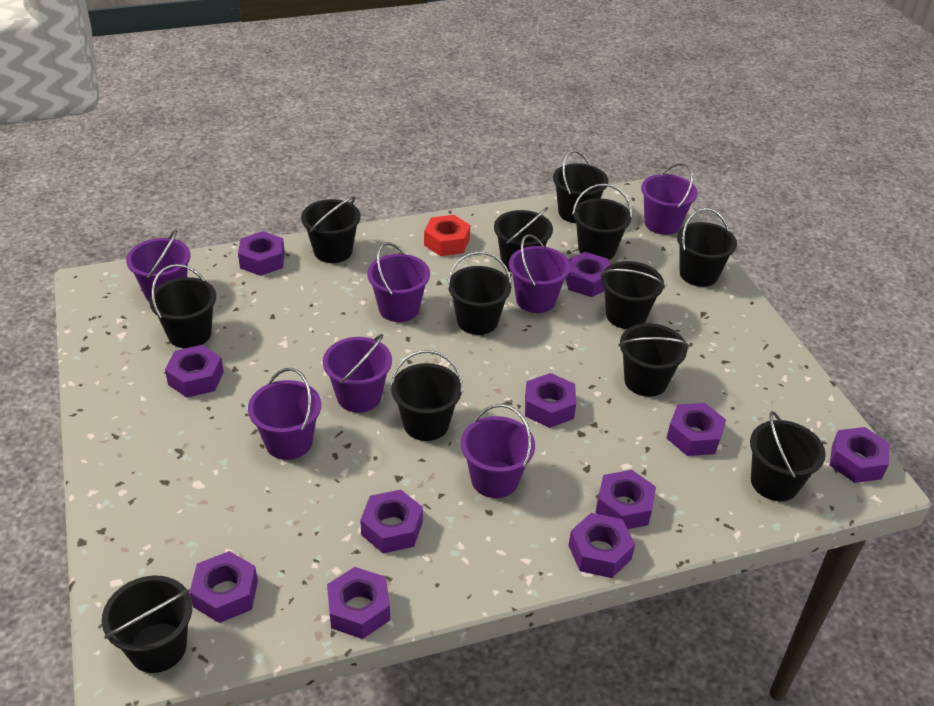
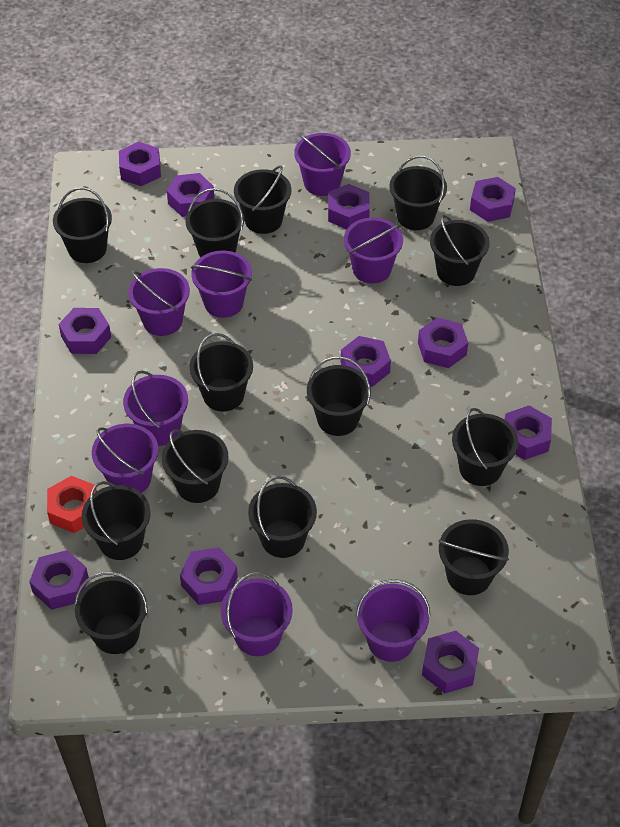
black bucket: 12 -> 13
purple bucket: 7 -> 8

